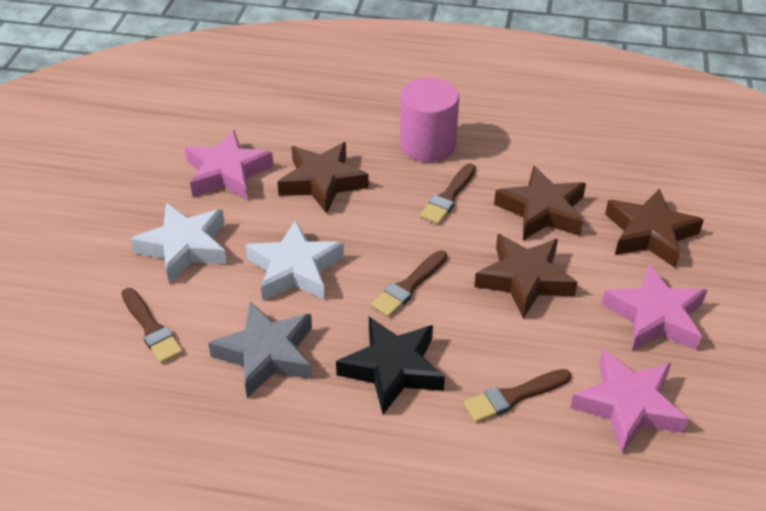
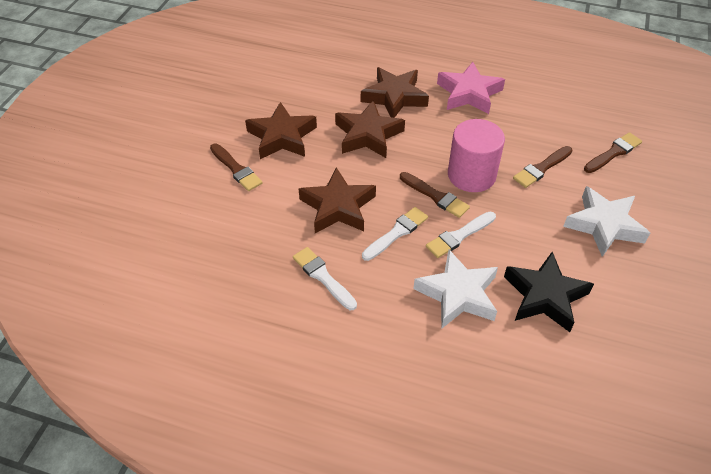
grey star: 1 -> 0
pink star: 3 -> 1
white brush: 0 -> 3

